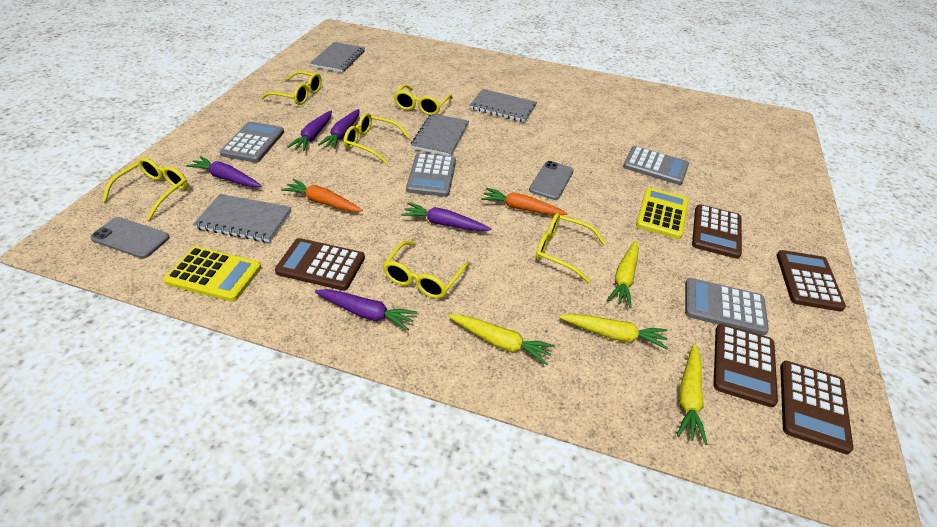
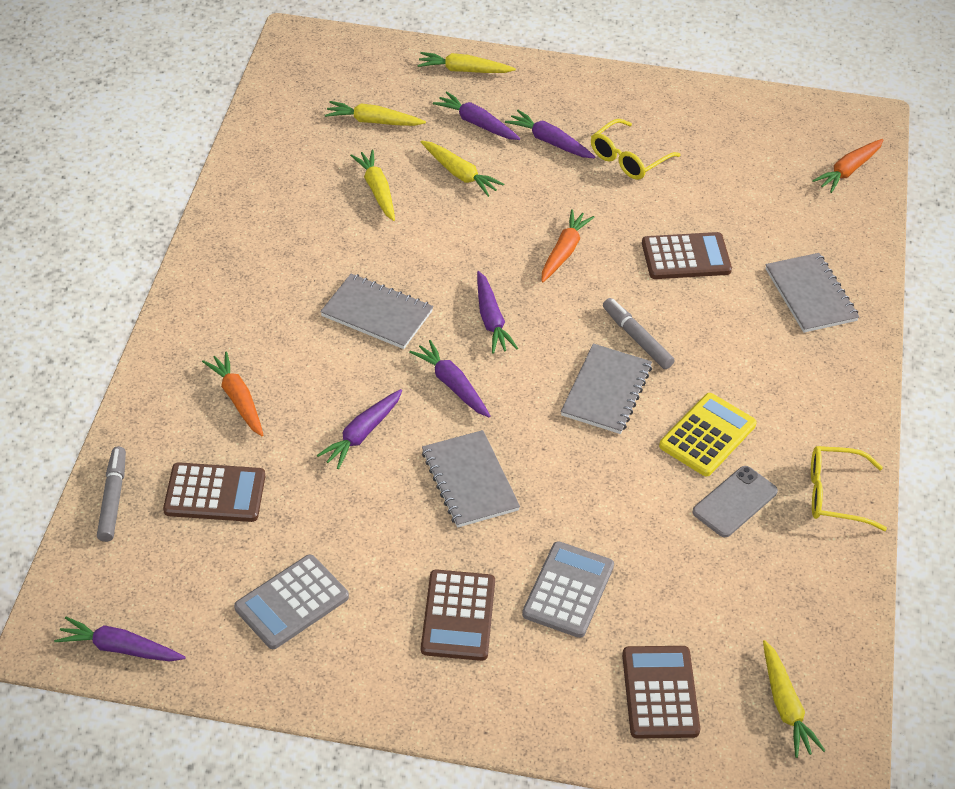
brown calculator: 5 -> 4
grey calculator: 4 -> 2
grey marker: 0 -> 2
grey phone: 2 -> 1
orange carrot: 2 -> 3
purple carrot: 5 -> 6
yellow calculator: 2 -> 1
yellow carrot: 4 -> 5
yellow glasses: 6 -> 2

